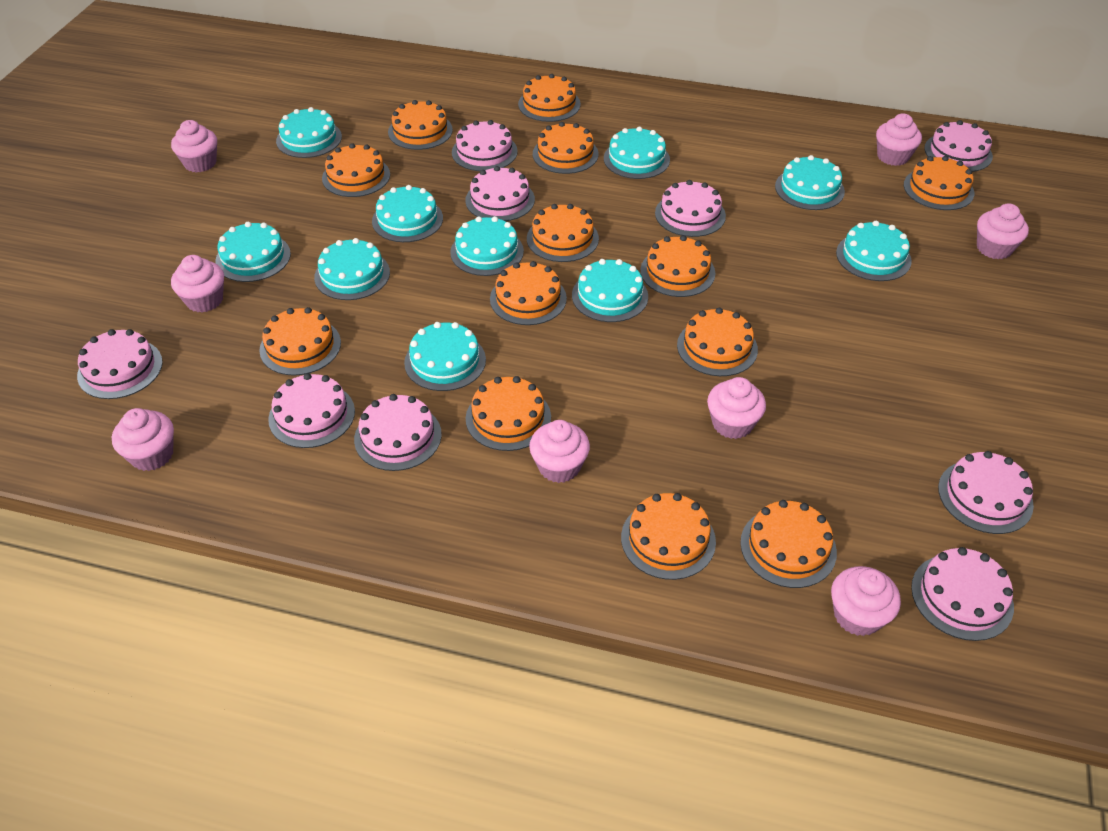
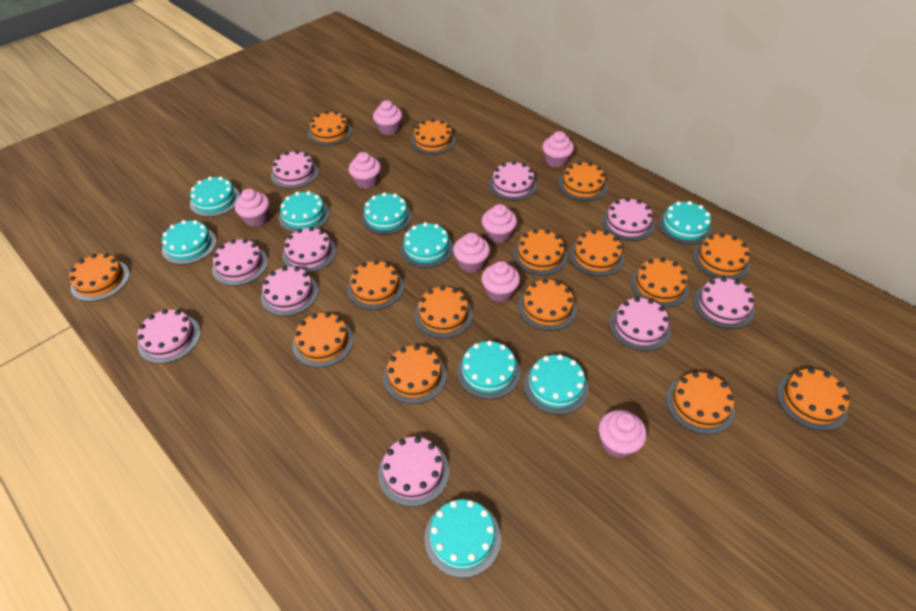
orange cake: 13 -> 15
pink cake: 9 -> 10
turquoise cake: 10 -> 9

